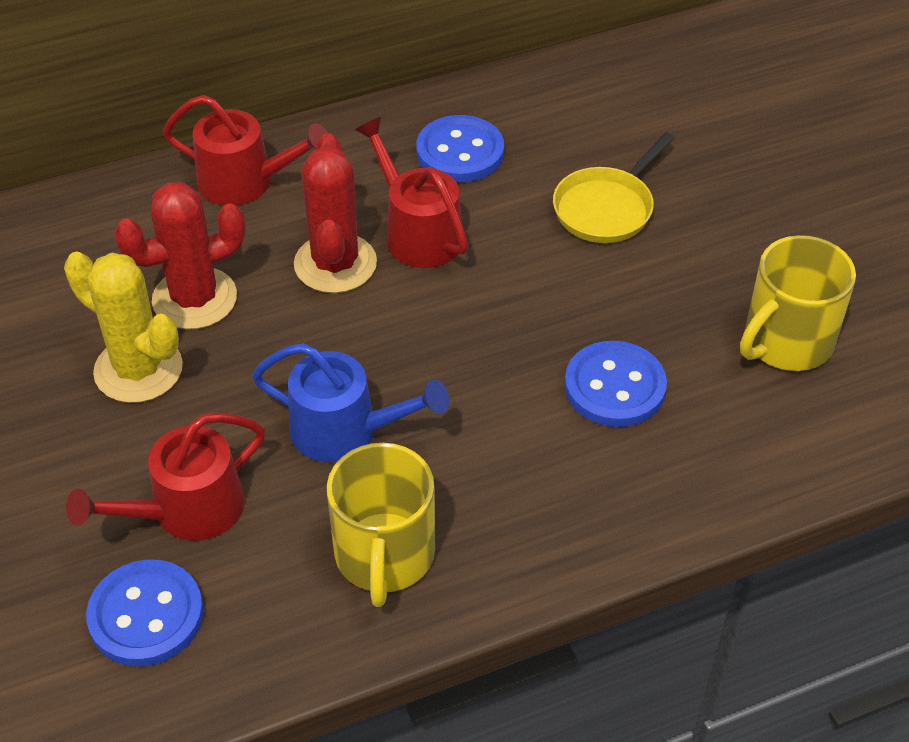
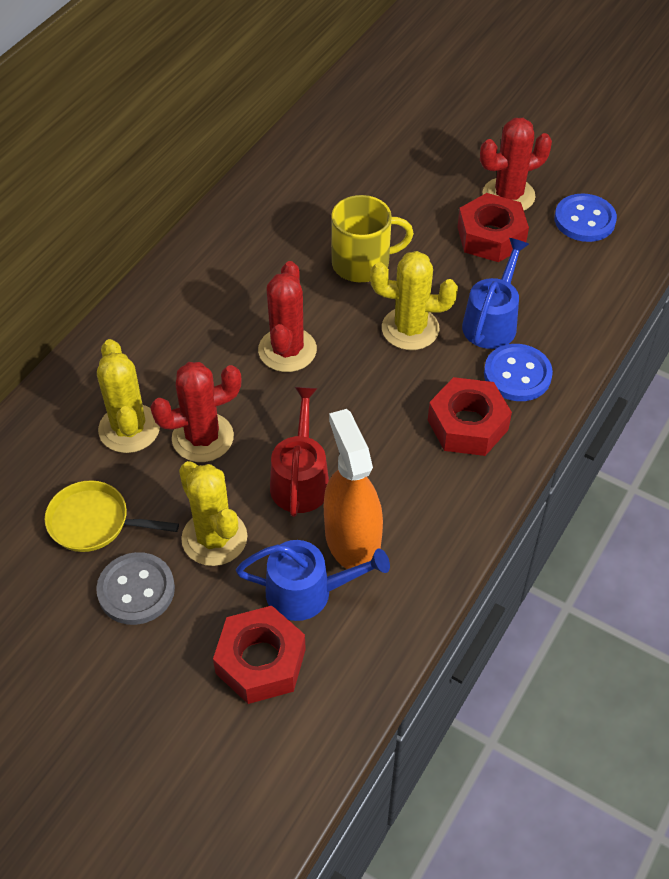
blue button: 3 -> 2
blue watering can: 1 -> 2
grey button: 0 -> 1
orange spray bottle: 0 -> 1
red cactus: 2 -> 3
red nut: 0 -> 3
red watering can: 3 -> 1
yellow cactus: 1 -> 3
yellow mug: 2 -> 1

